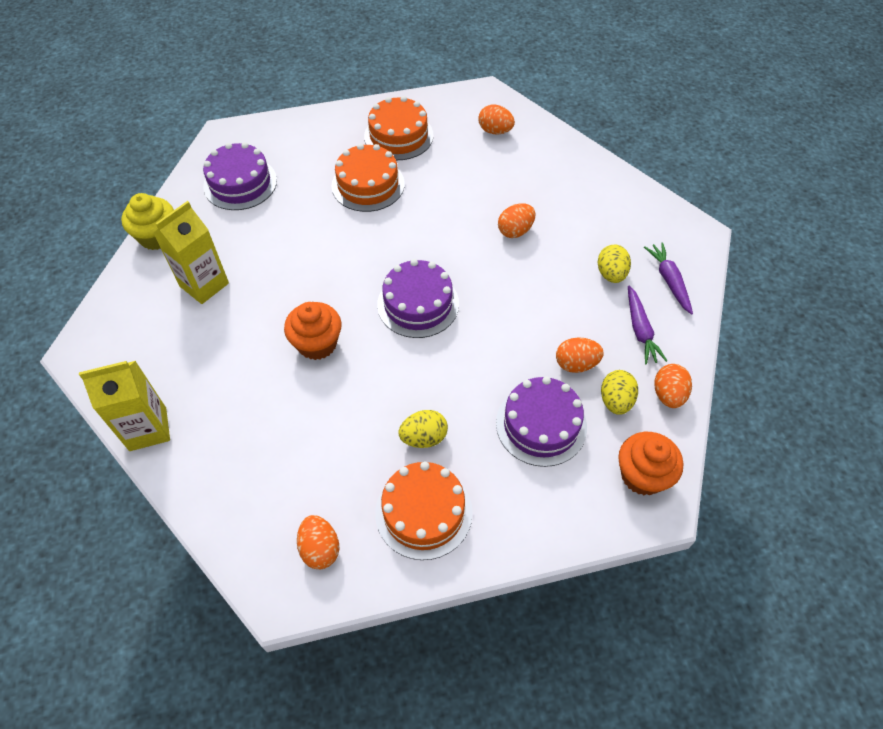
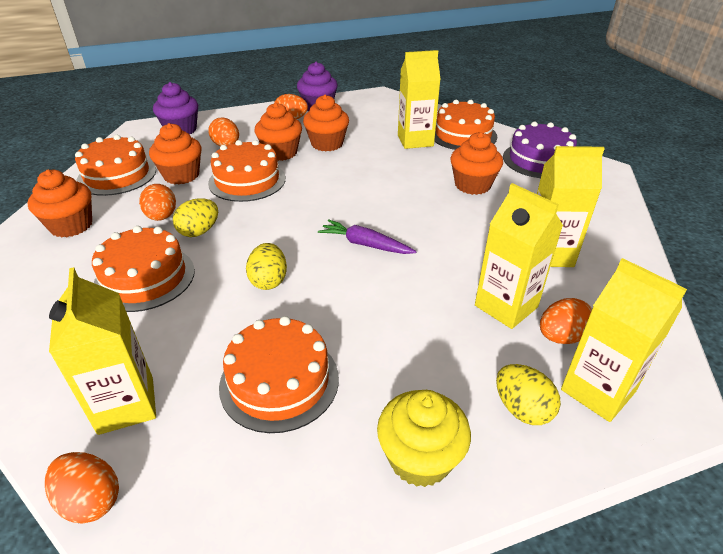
orange cake: 3 -> 5
orange cupcake: 2 -> 5
purple cake: 3 -> 1
purple carrot: 2 -> 1
purple cupcake: 0 -> 2
yellow carton: 2 -> 5

